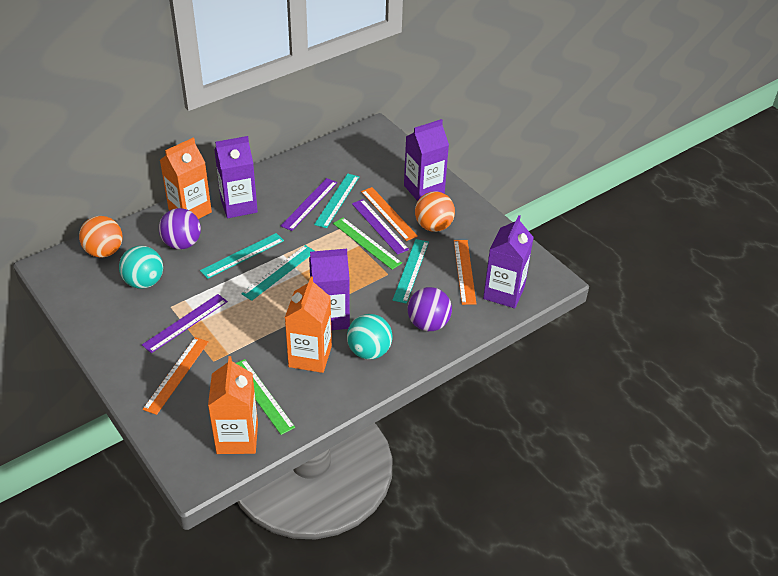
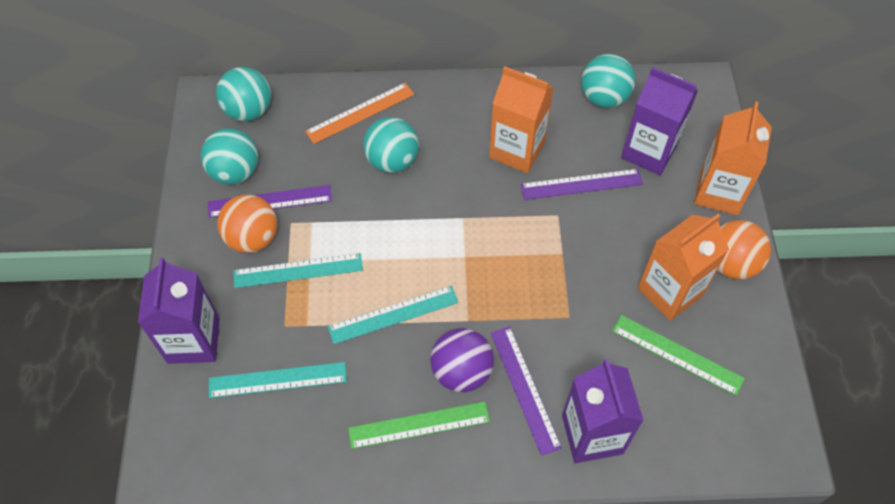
orange ruler: 3 -> 1
purple ball: 2 -> 1
purple carton: 4 -> 3
turquoise ball: 2 -> 4
turquoise ruler: 4 -> 3

